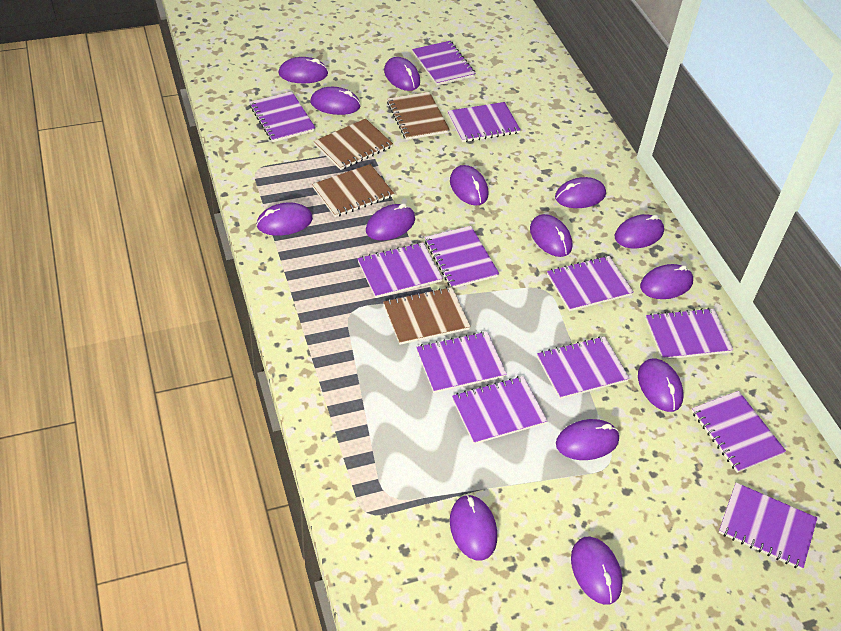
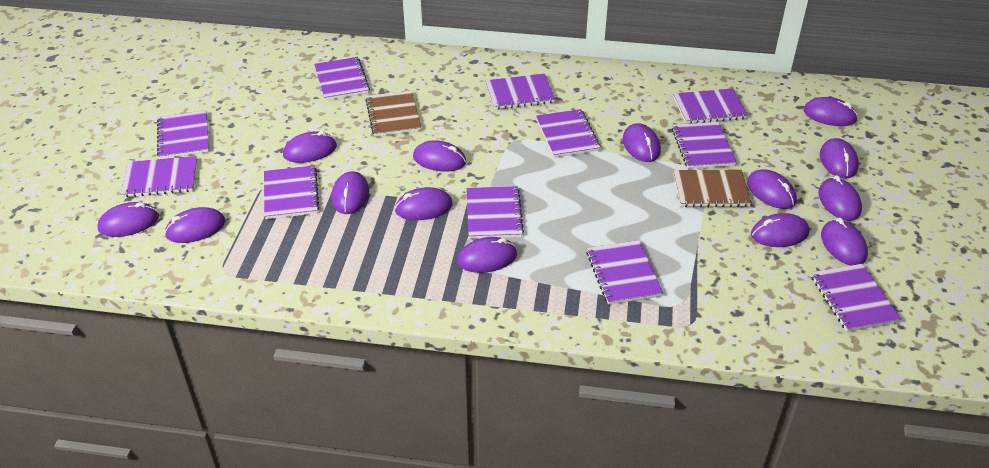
brown notebook: 4 -> 2
purple notebook: 12 -> 11

